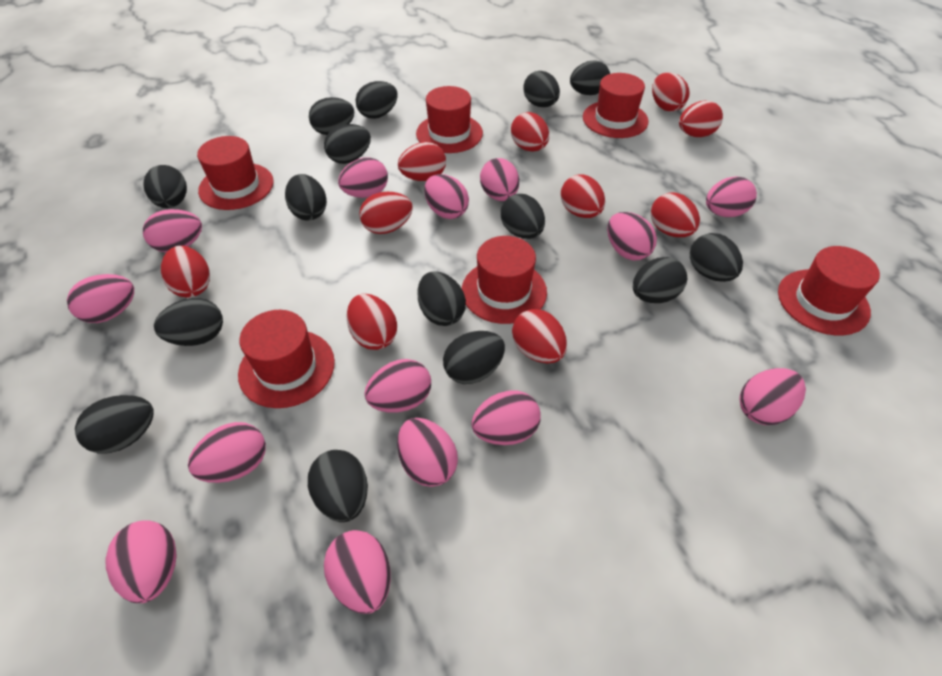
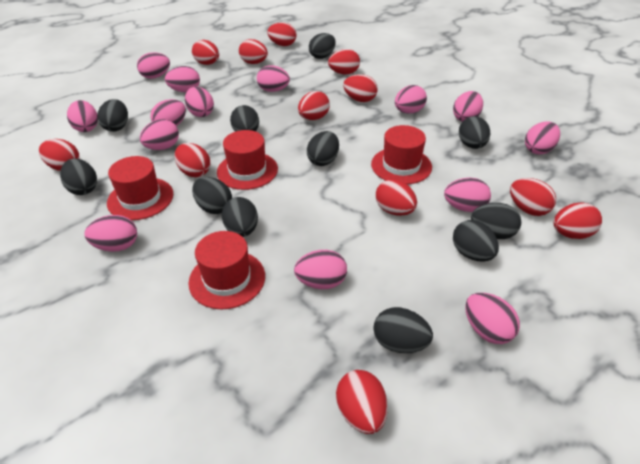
black egg: 15 -> 11
red egg: 10 -> 12
red hat: 6 -> 4

